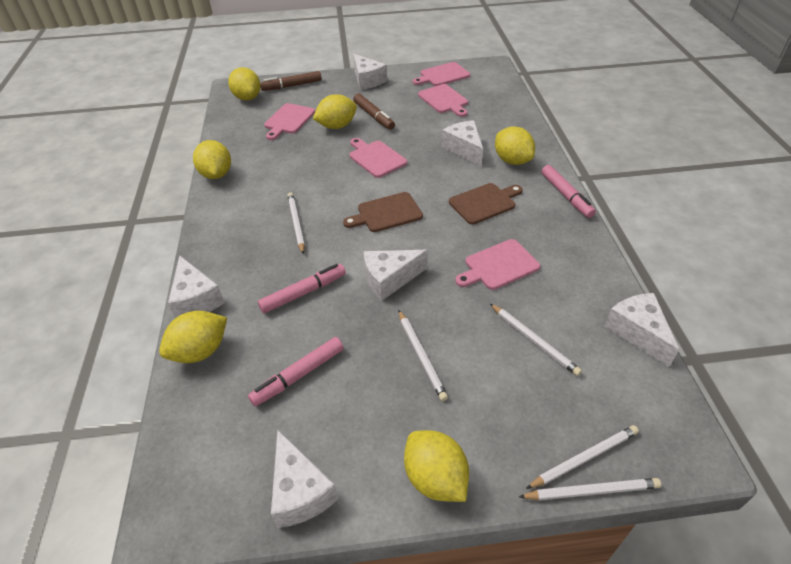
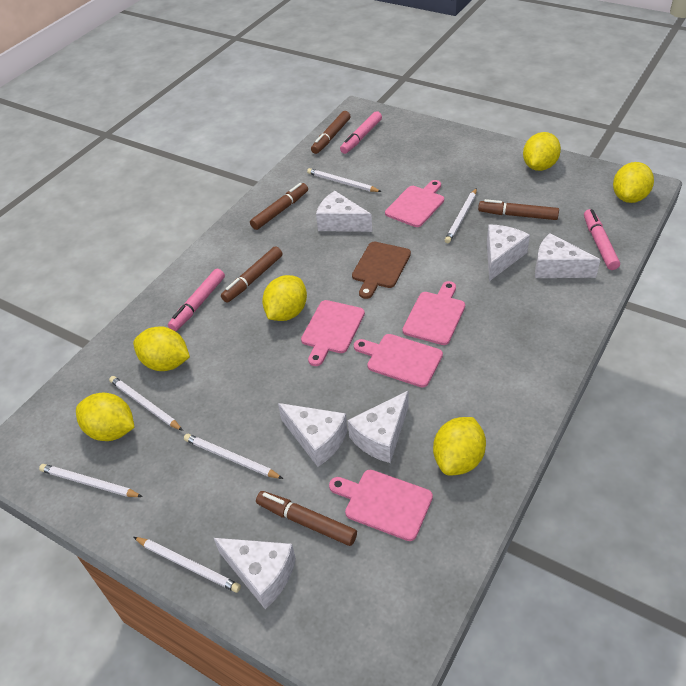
brown cutting board: 2 -> 1
brown marker: 2 -> 5
white pencil: 5 -> 6

